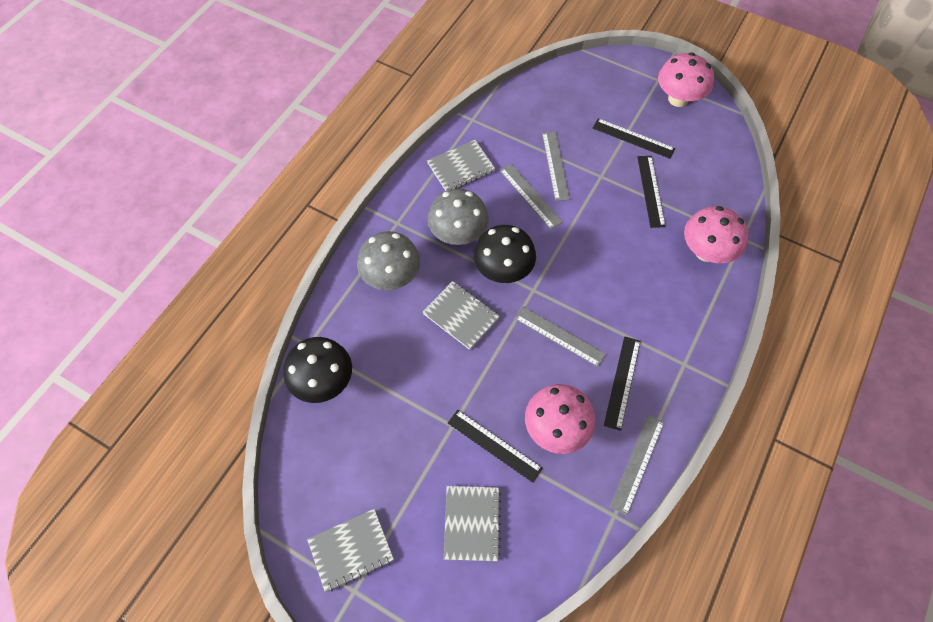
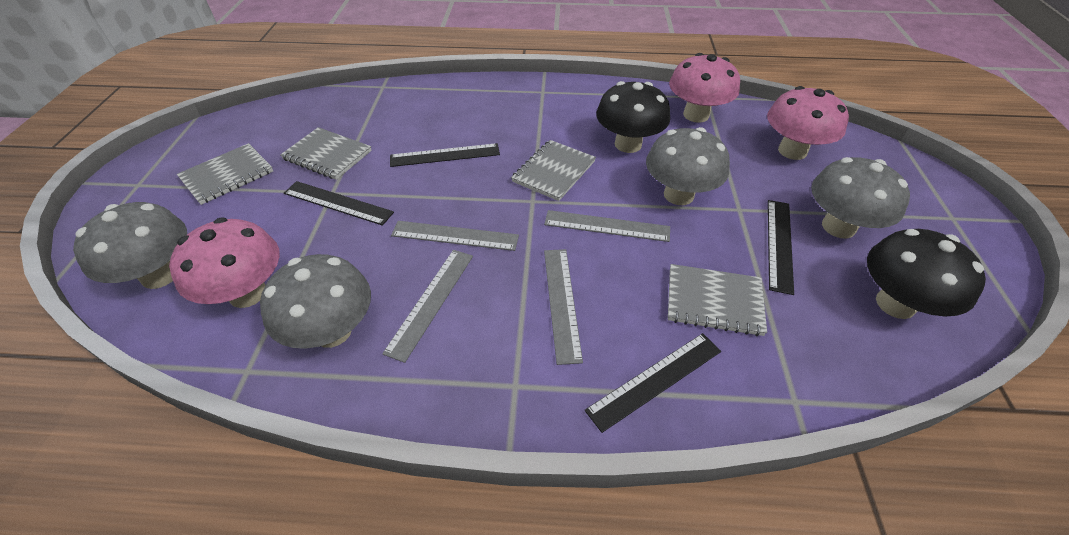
grey mushroom: 2 -> 4

